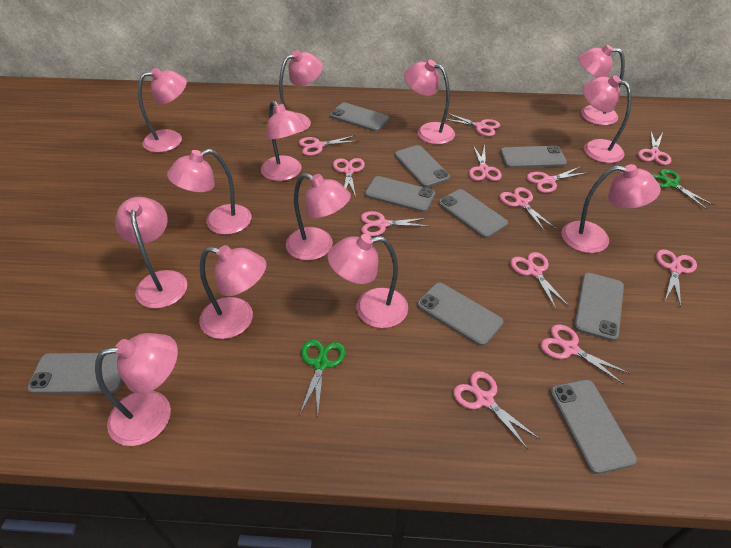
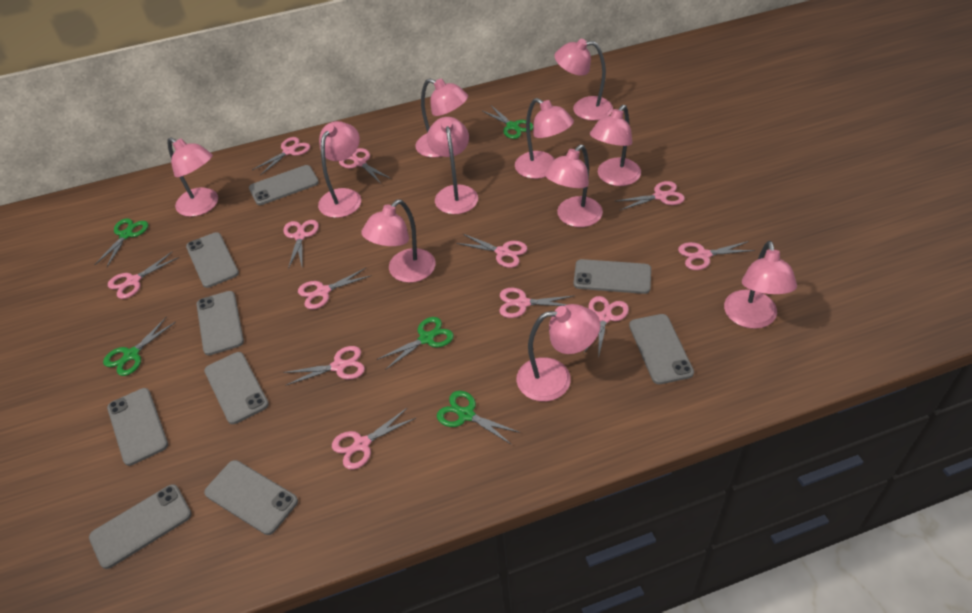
green scissors: 2 -> 5
pink lamp: 13 -> 11

